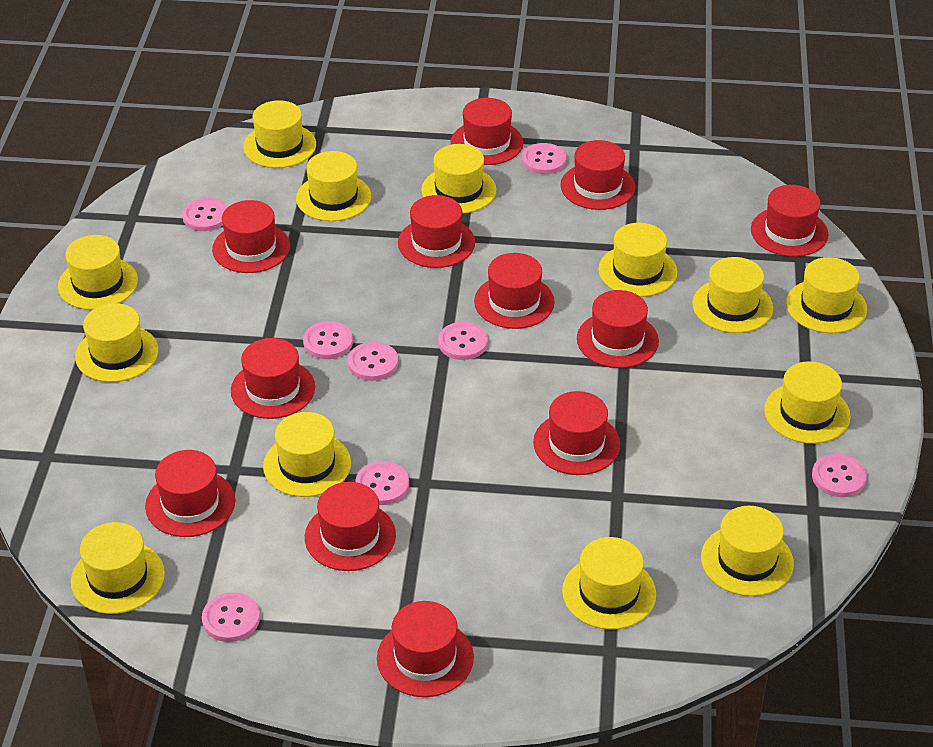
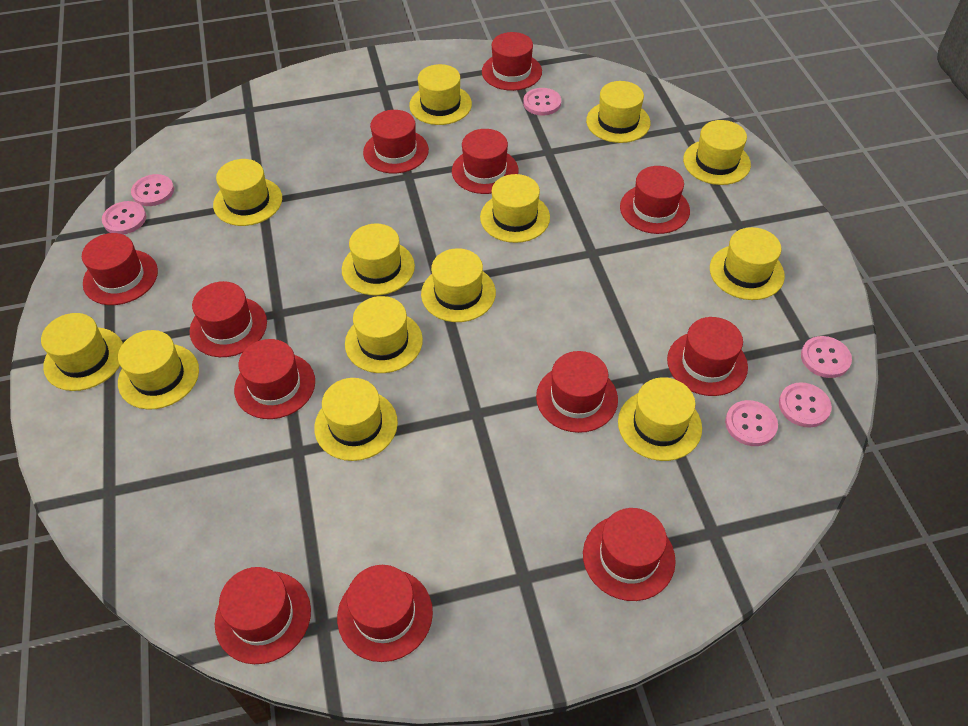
pink button: 8 -> 6

